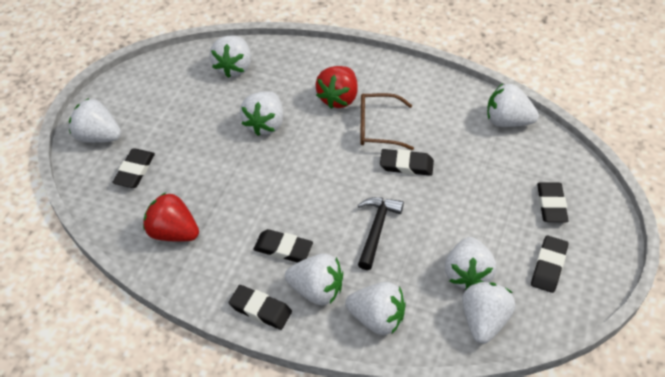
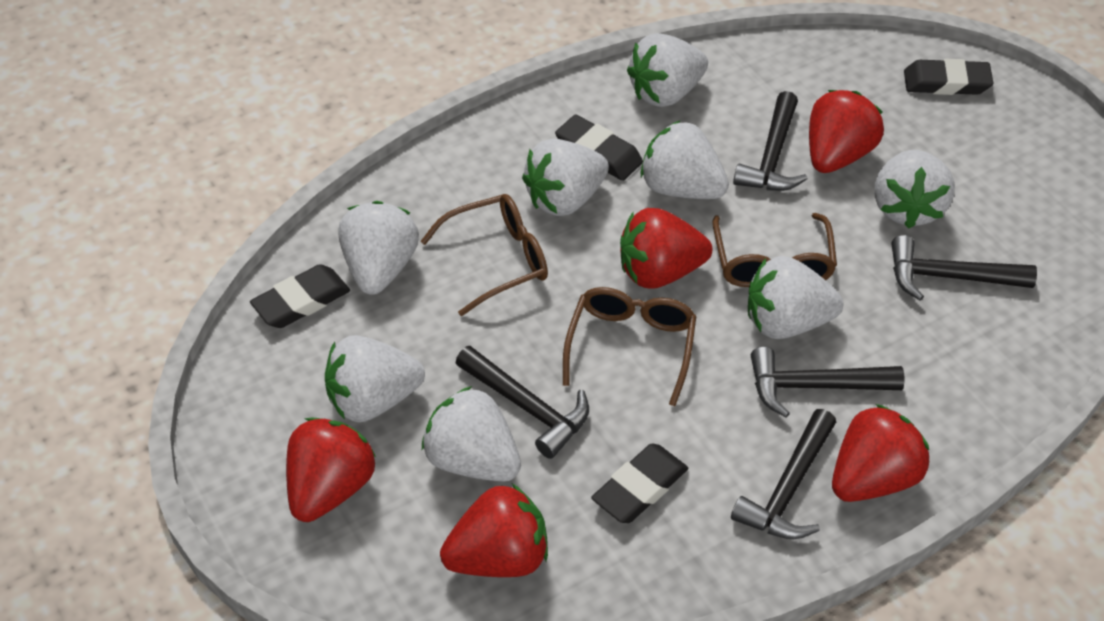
black eraser: 6 -> 4
black hammer: 1 -> 5
brown glasses: 1 -> 3
red strawberry: 2 -> 5

